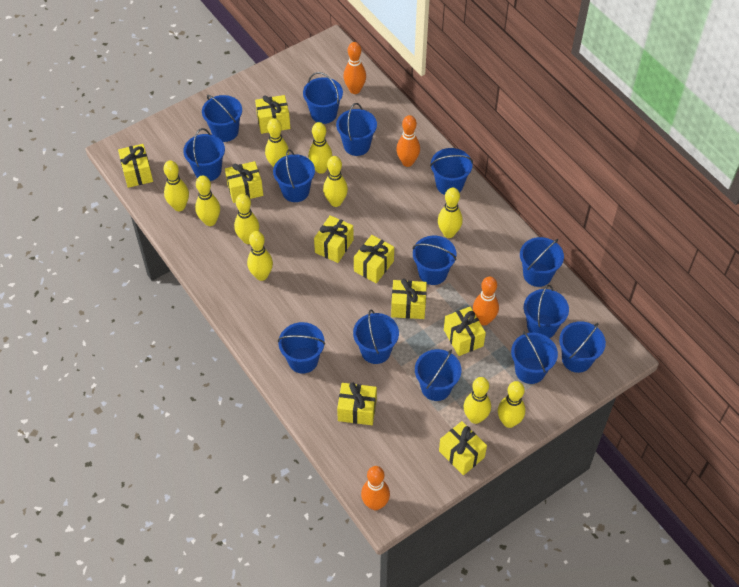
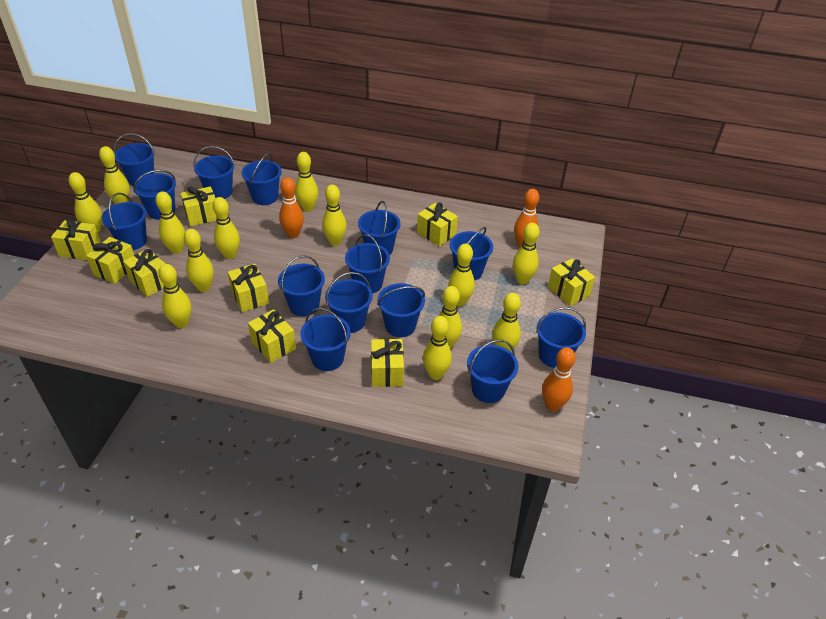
orange bowling pin: 4 -> 3
yellow bowling pin: 10 -> 13

